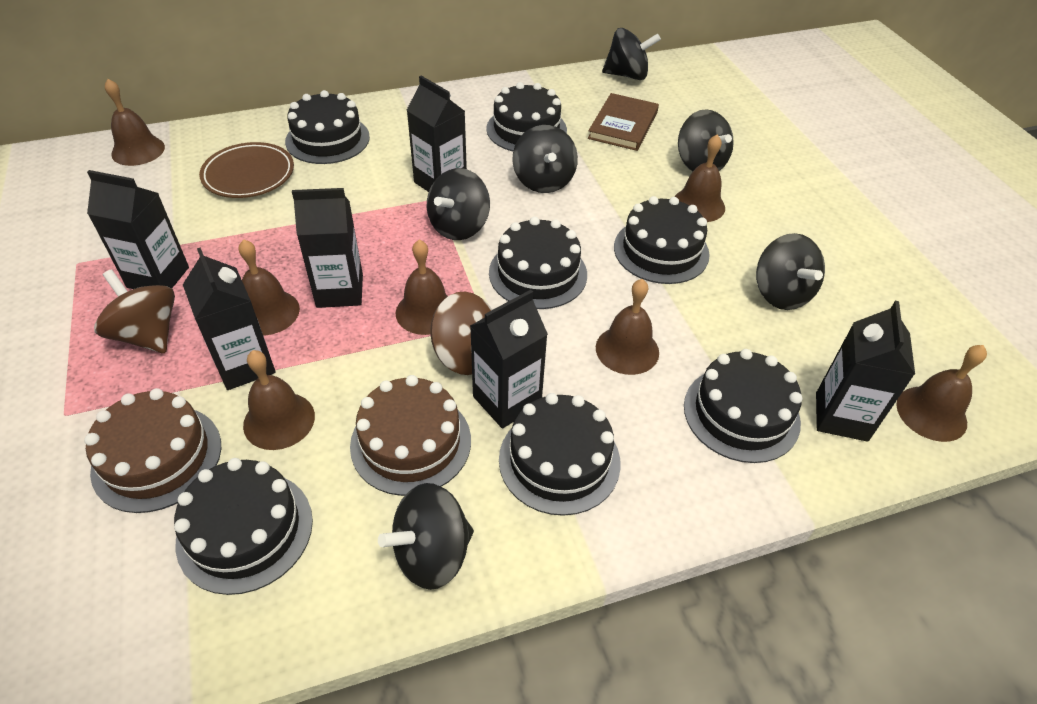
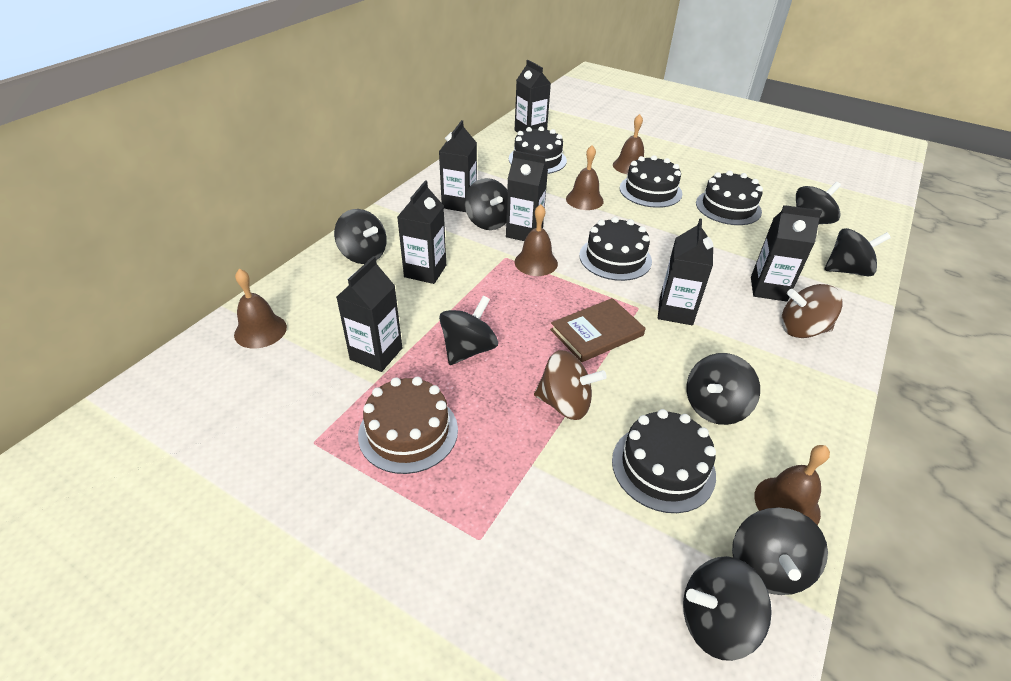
black cake: 7 -> 5
black carton: 6 -> 7
black spinning top: 6 -> 8
brown bell: 7 -> 5
brown cake: 2 -> 1
brown plate: 1 -> 0

